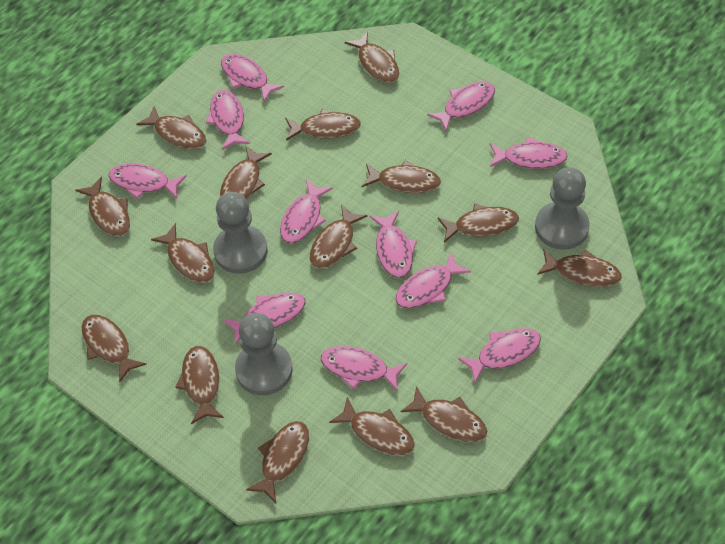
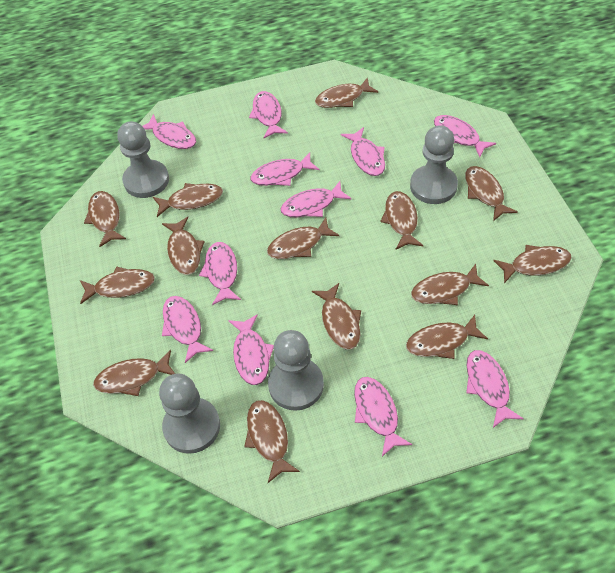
brown fish: 15 -> 14
grey pawn: 3 -> 4

